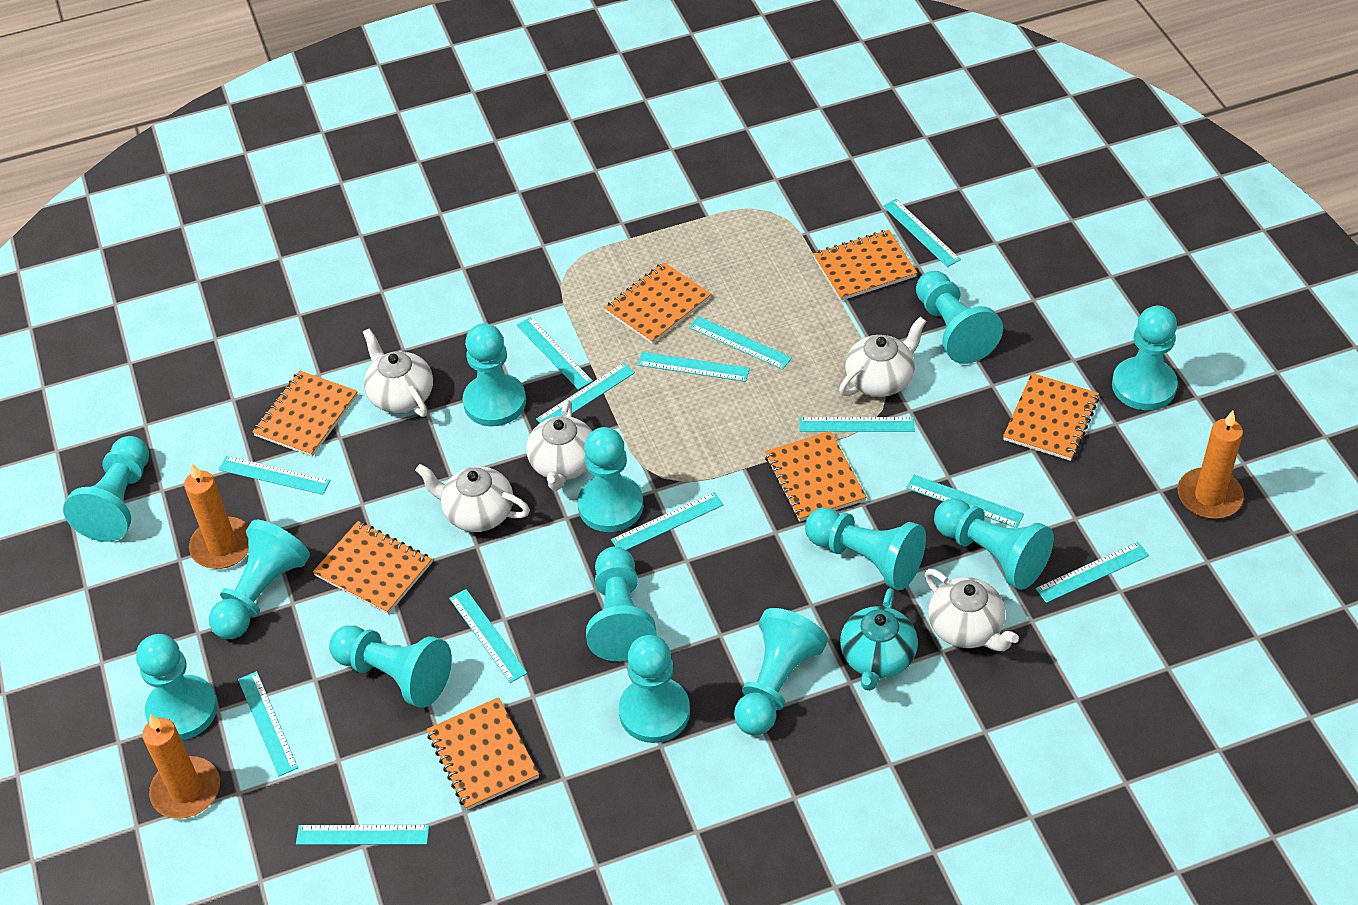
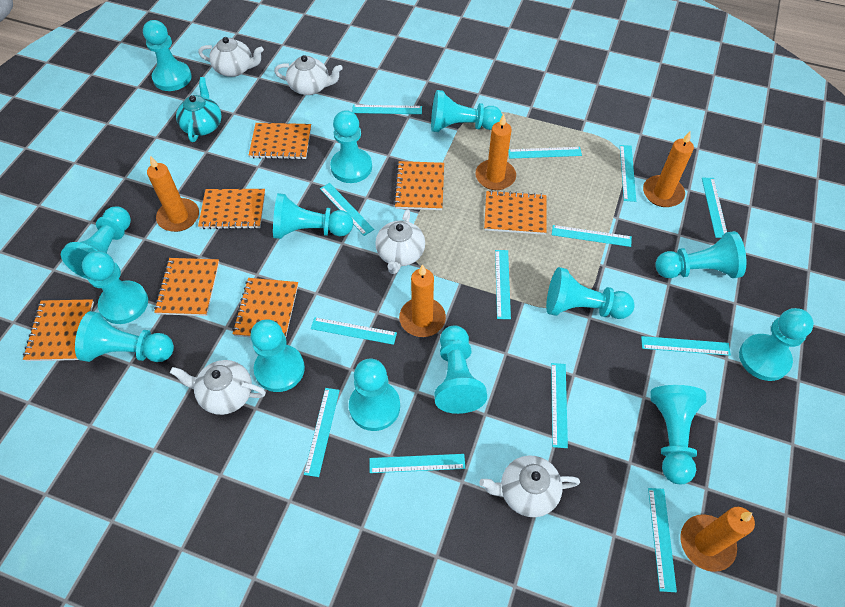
orange candle: 3 -> 5
turquoise pawn: 13 -> 14

